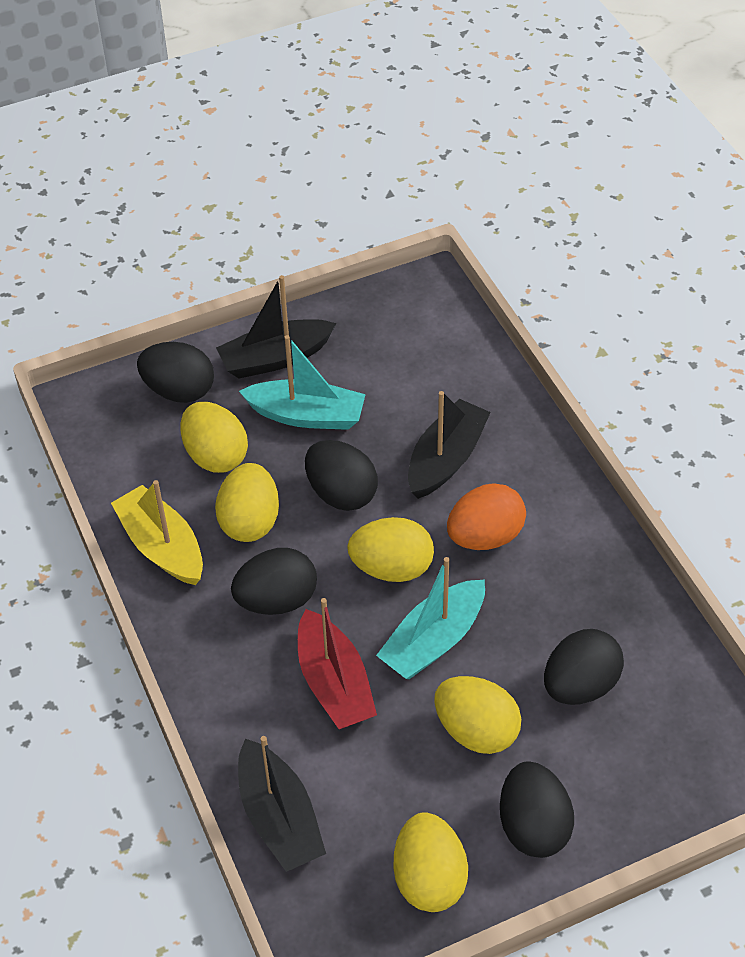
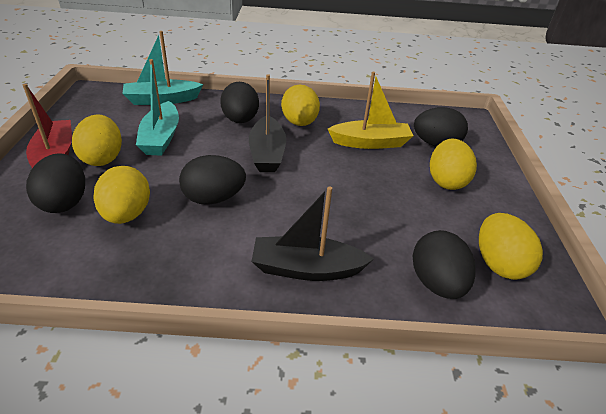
black boat: 3 -> 2
orange egg: 1 -> 0

